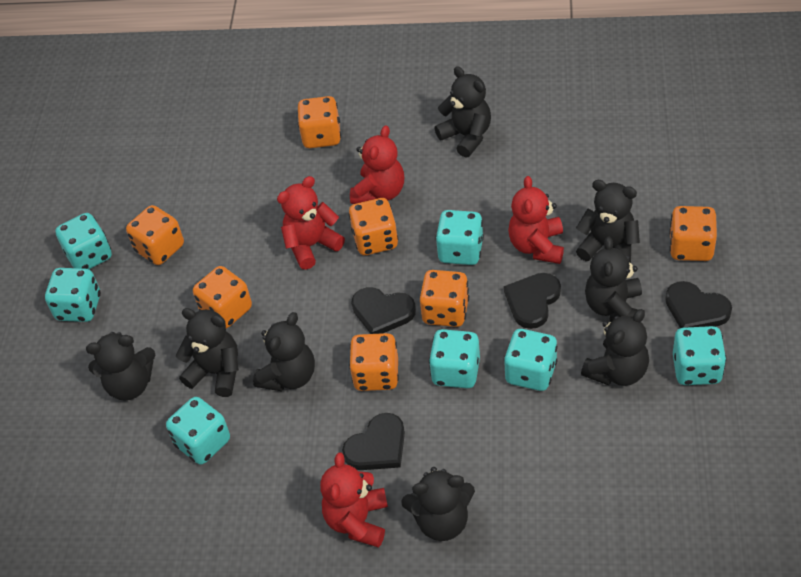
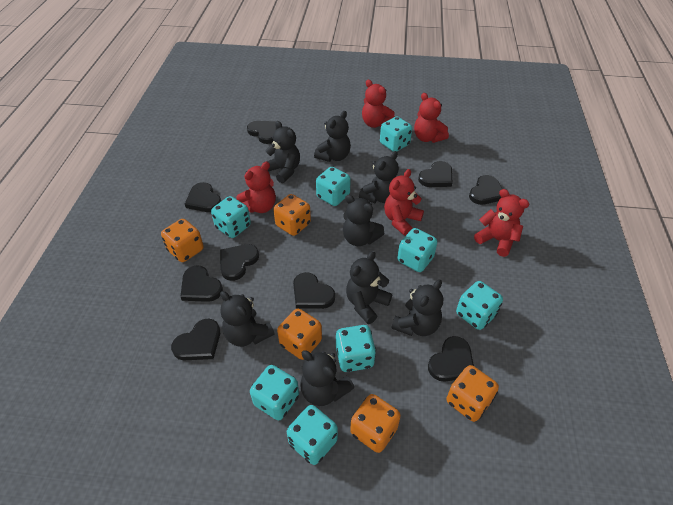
black heart: 4 -> 9
orange dice: 7 -> 5
red teddy bear: 4 -> 5
turquoise dice: 7 -> 8

